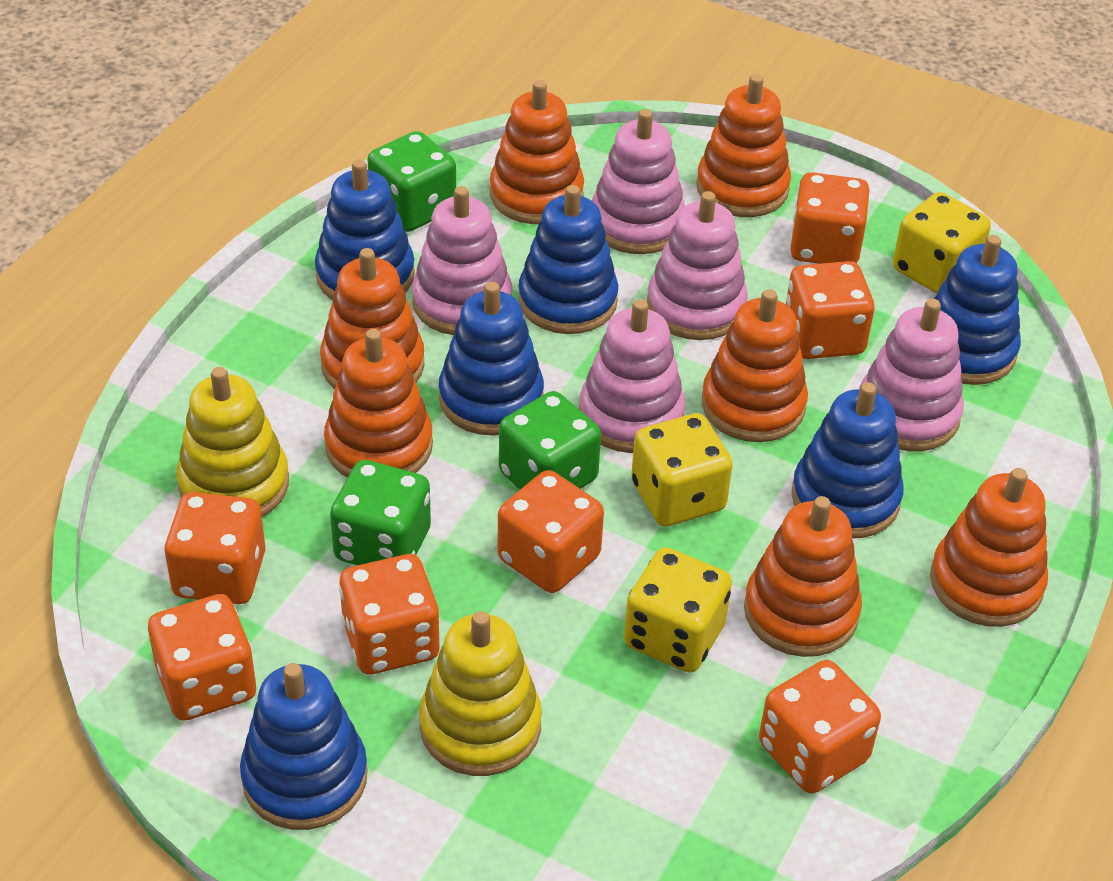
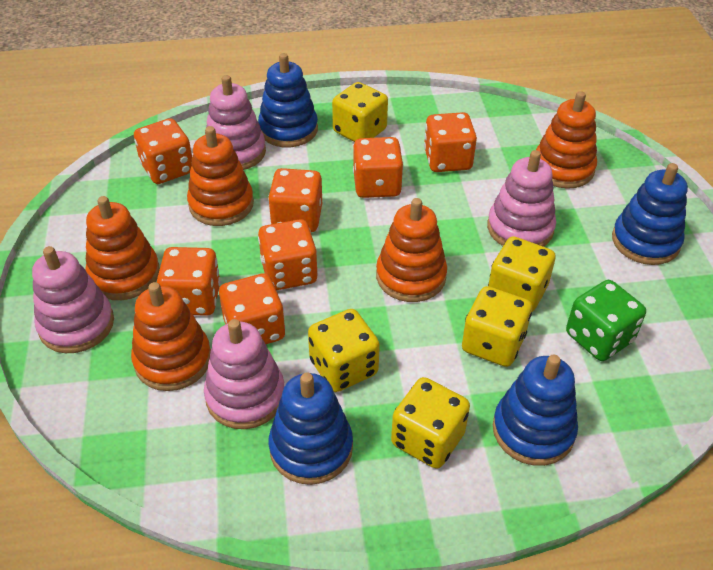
blue stacking toy: 6 -> 4
green dice: 3 -> 1
orange stacking toy: 7 -> 5
pink stacking toy: 5 -> 4
yellow dice: 3 -> 5
yellow stacking toy: 2 -> 0

